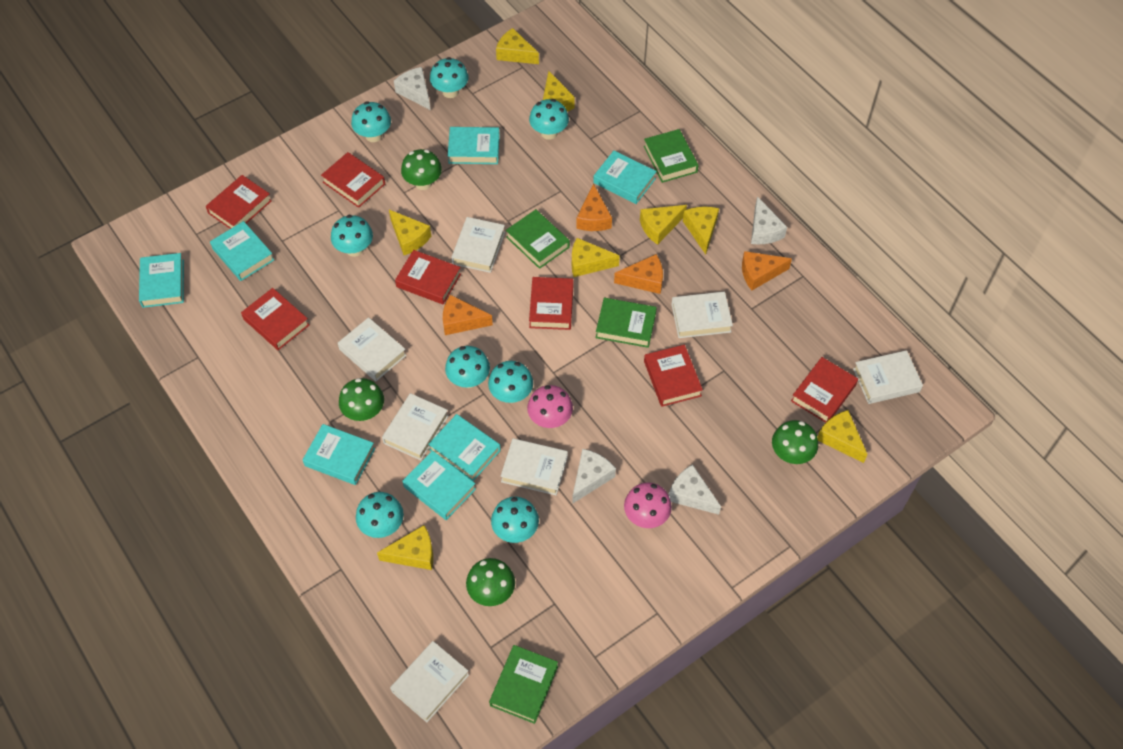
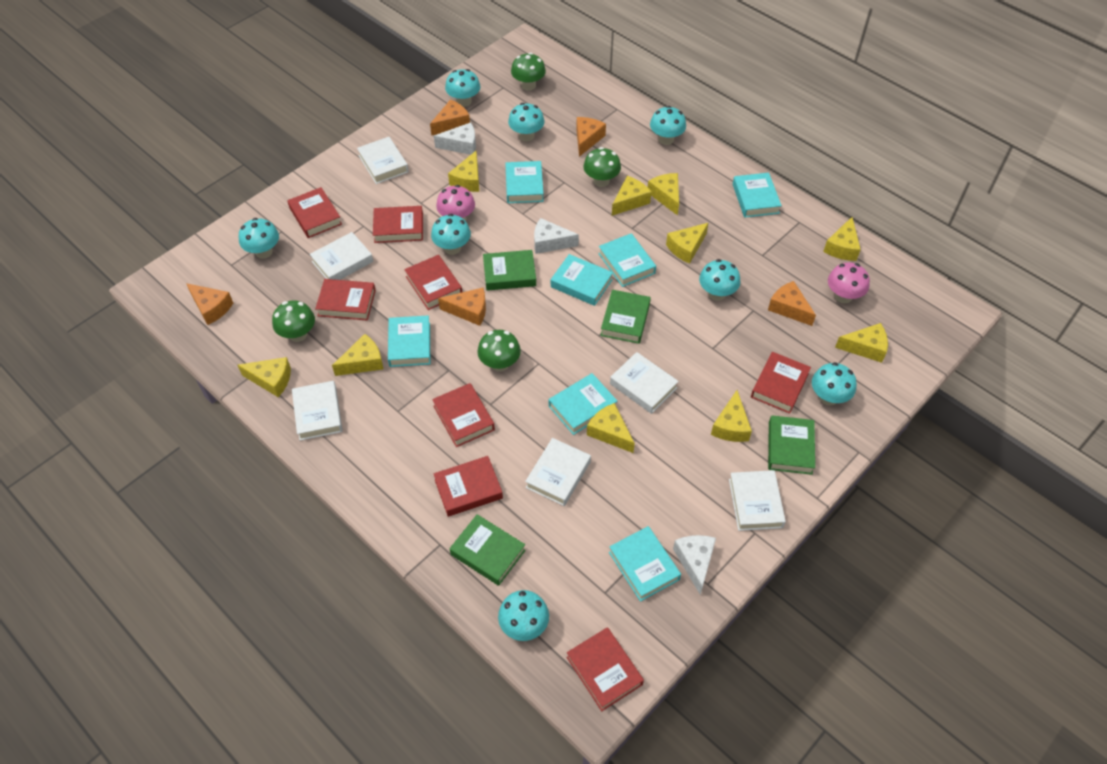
orange cheese: 4 -> 5
red book: 7 -> 8
white book: 7 -> 6
white cheese: 4 -> 3
yellow cheese: 8 -> 10

